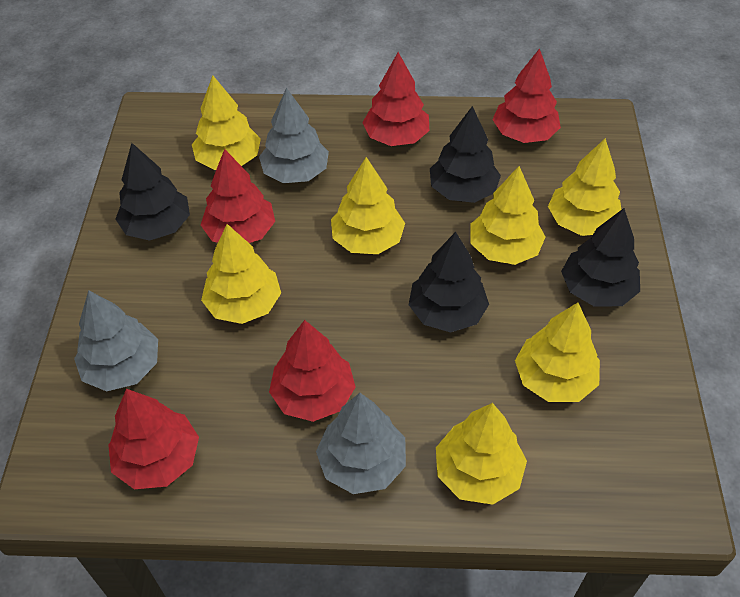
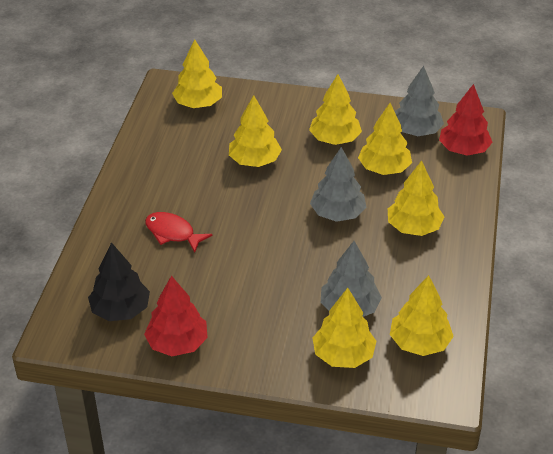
black tree: 4 -> 1
red fish: 0 -> 1
red tree: 5 -> 2

